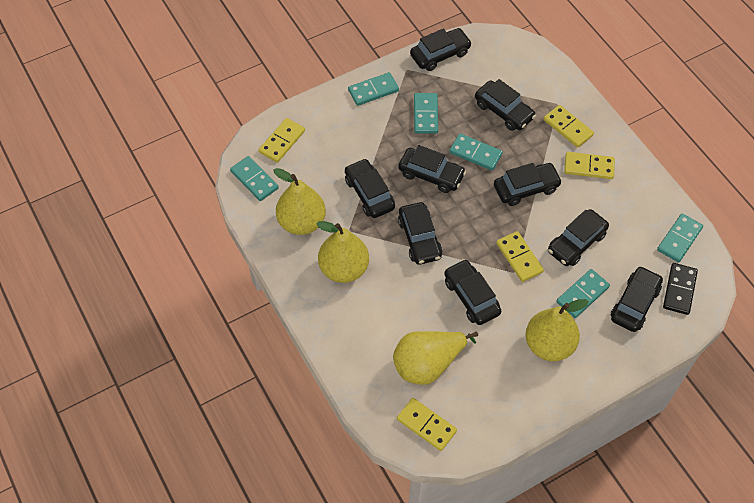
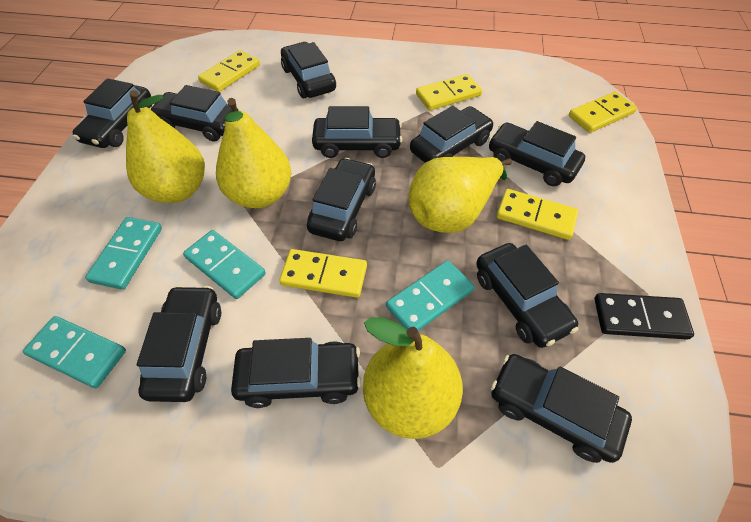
black car: 9 -> 11
turquoise domino: 6 -> 4

